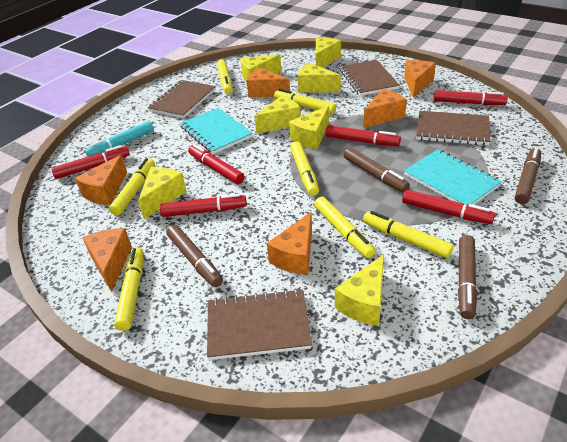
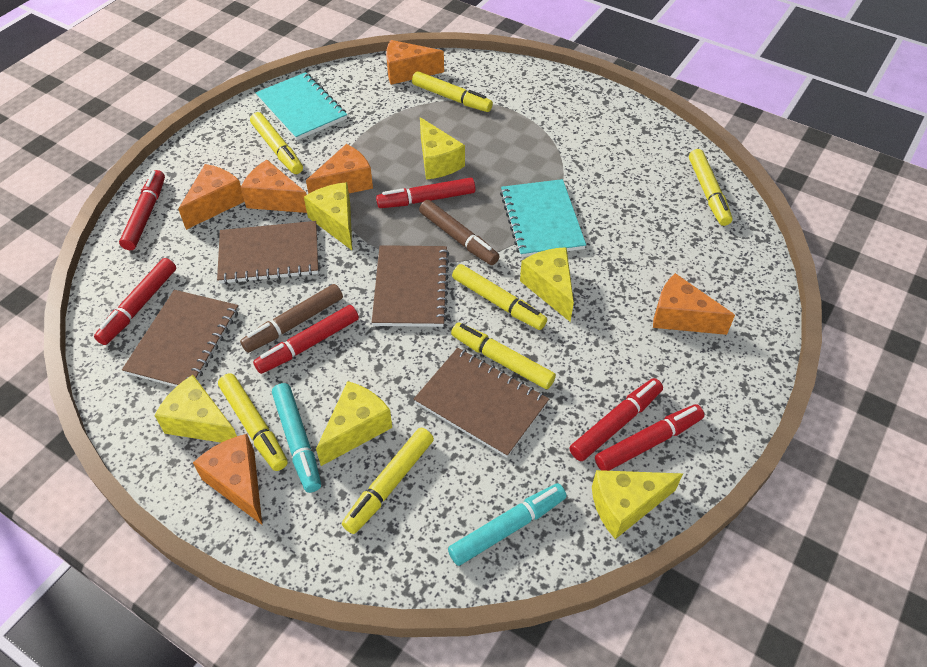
brown marker: 4 -> 2
turquoise marker: 1 -> 2
yellow cheese: 7 -> 6

